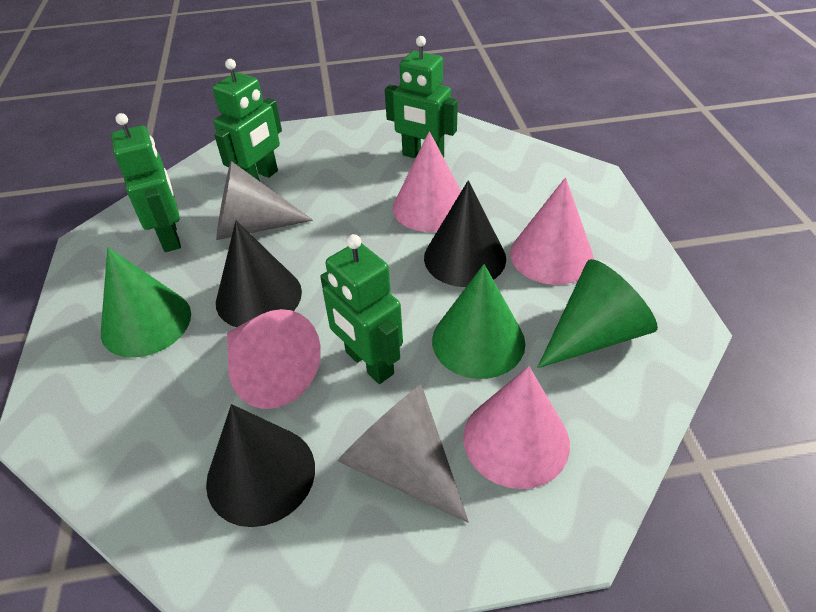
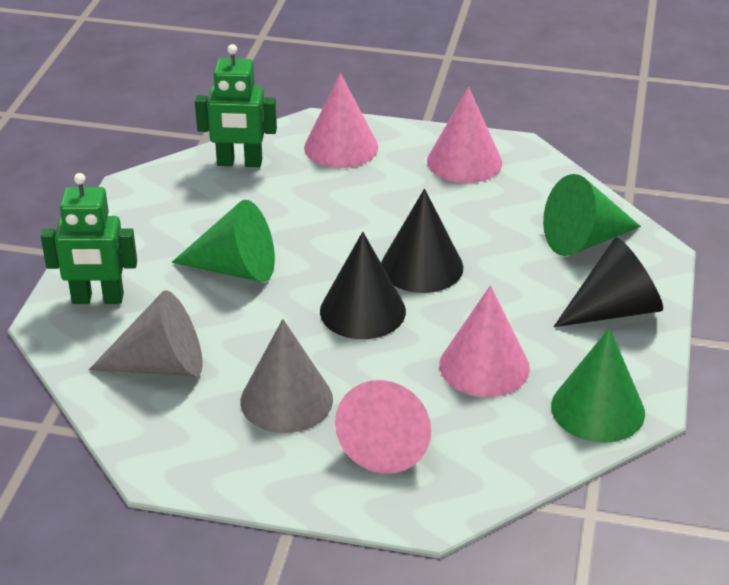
green robot: 4 -> 2

